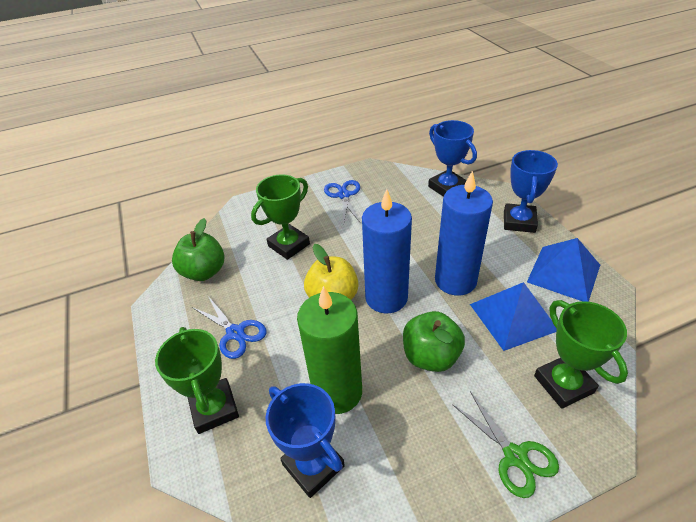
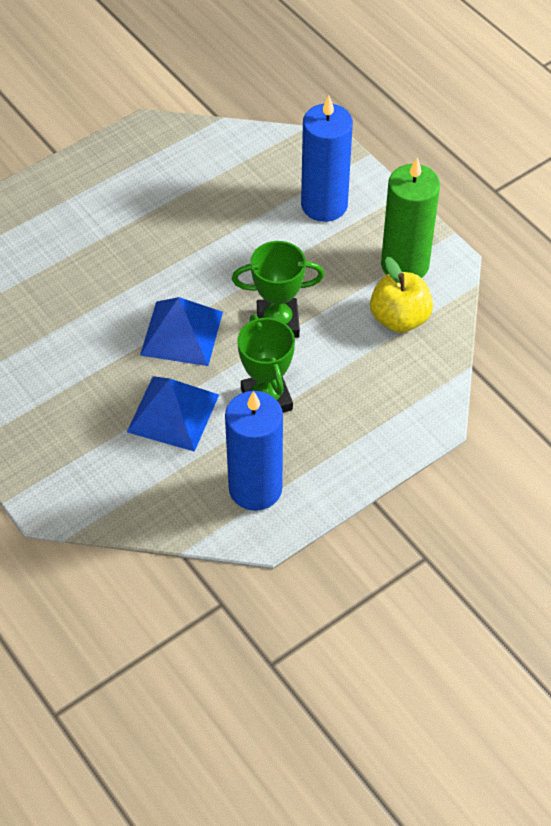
blue scissors: 2 -> 0
blue trophy: 3 -> 0
green apple: 2 -> 0
green scissors: 1 -> 0
green trophy: 3 -> 2

